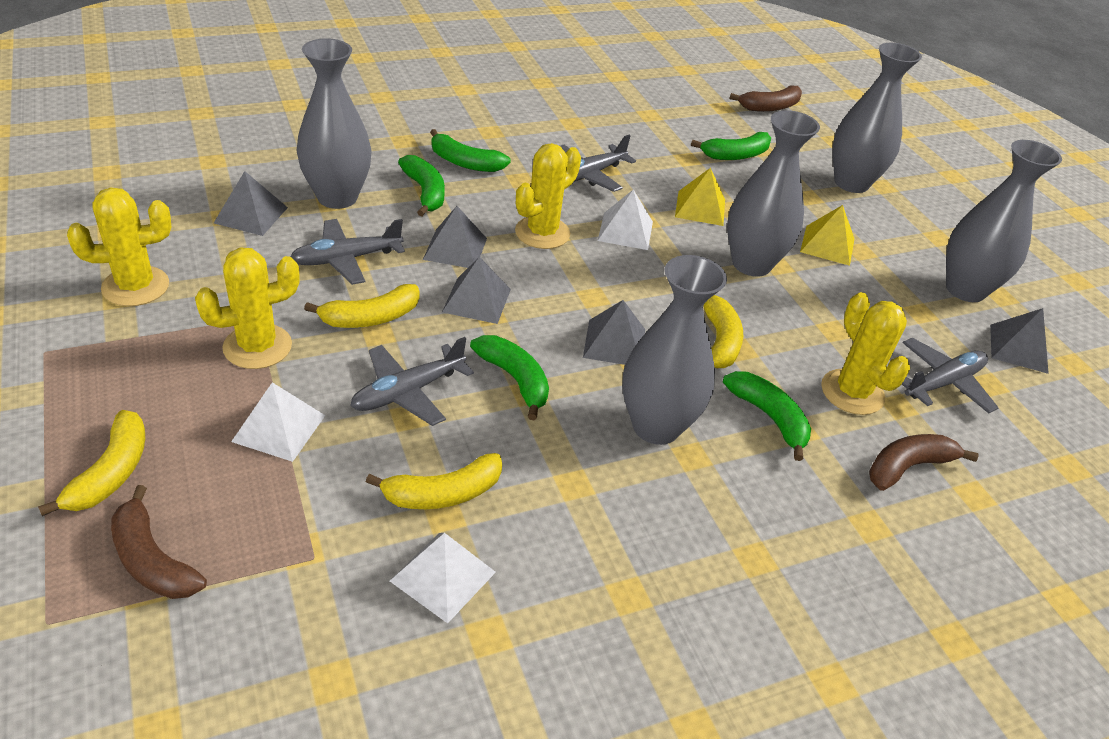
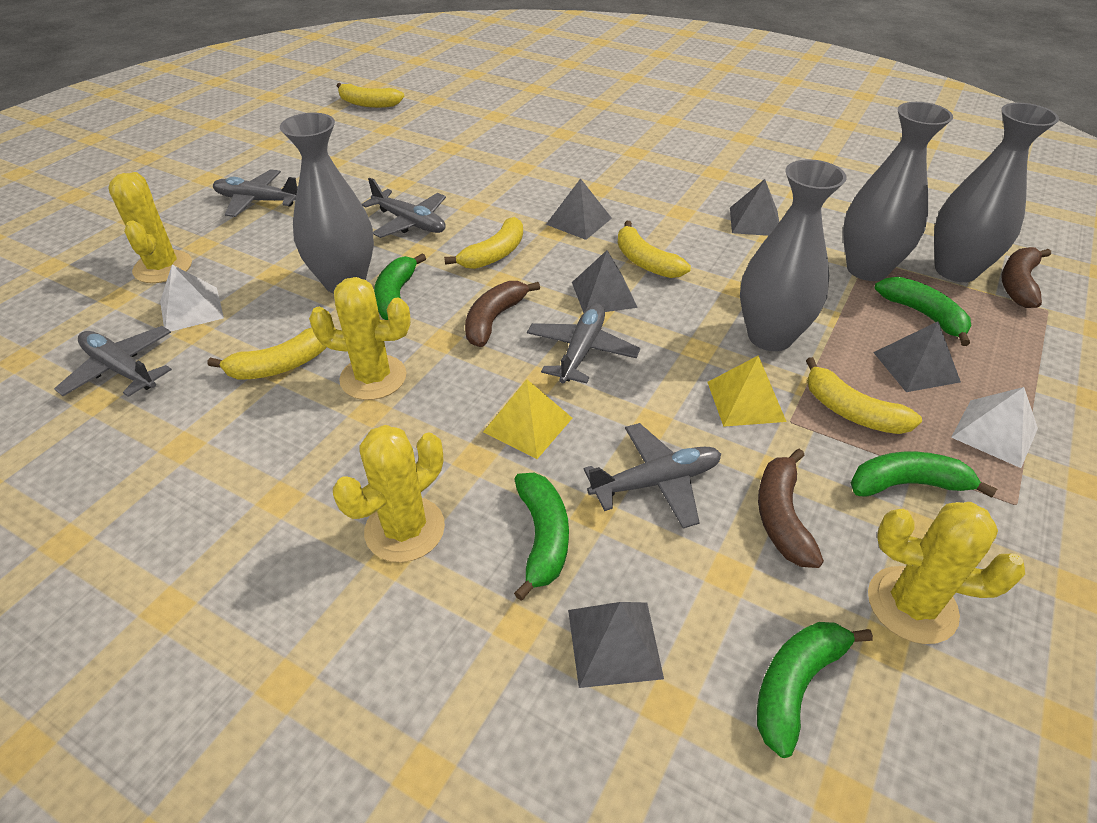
grey plane: 4 -> 5
grey vase: 5 -> 4
white pyramid: 3 -> 2
yellow banana: 4 -> 5

